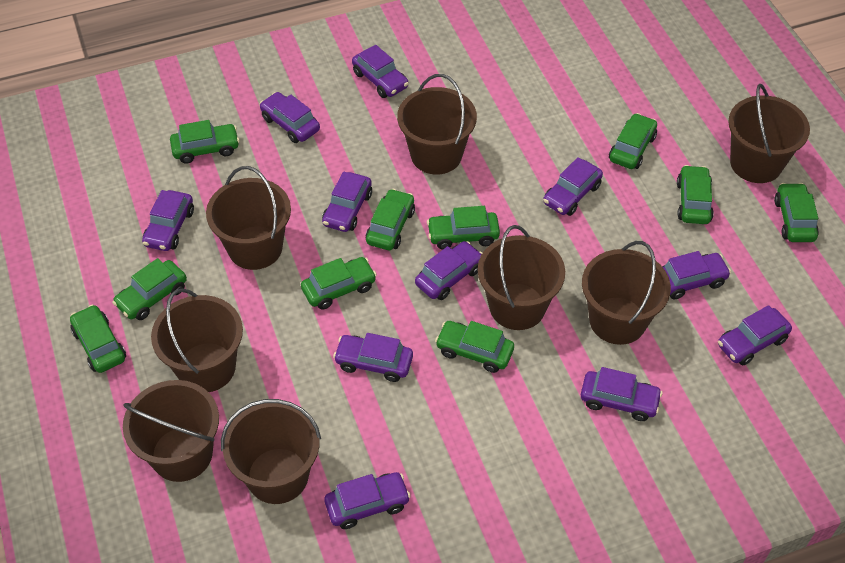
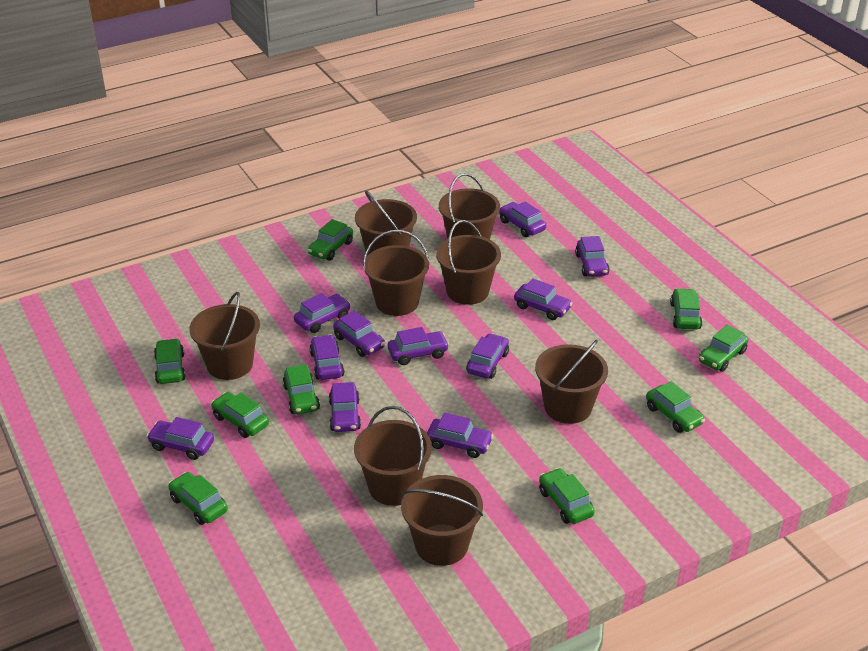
green car: 10 -> 9

